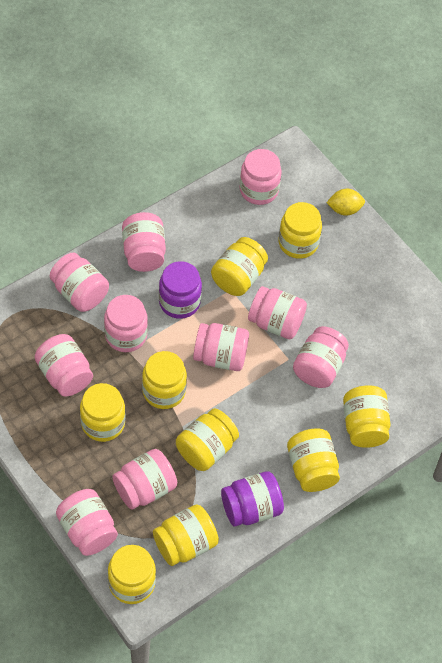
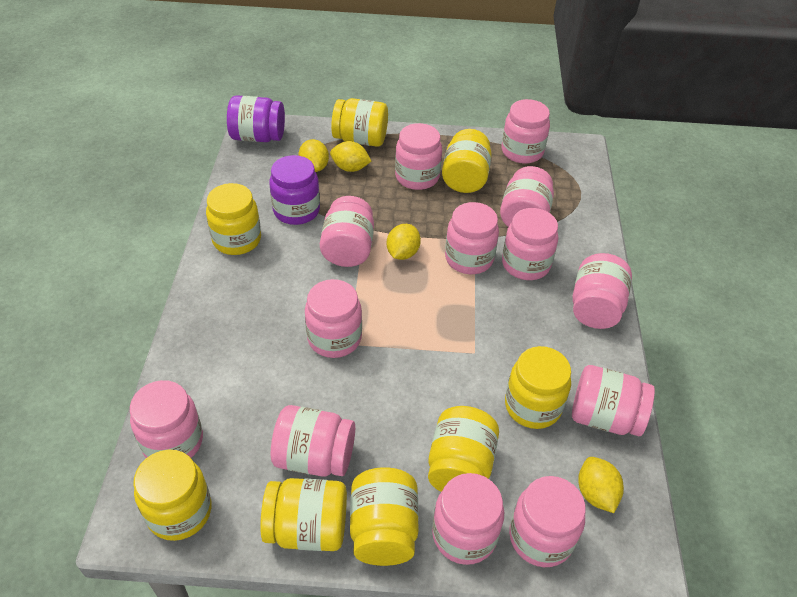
pink jar: 10 -> 13
yellow jar: 9 -> 8
yellow lemon: 1 -> 4

